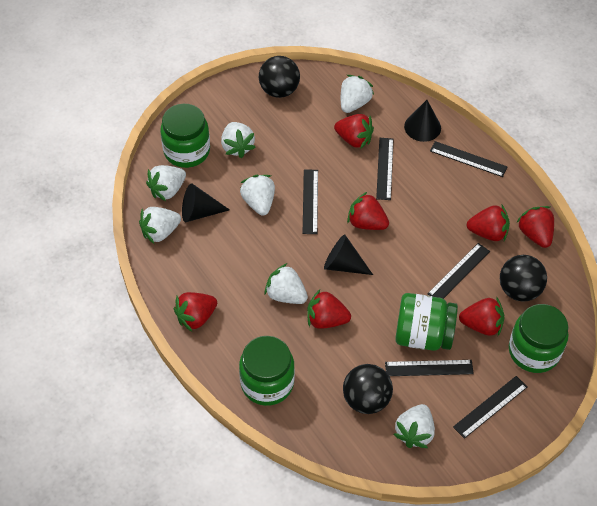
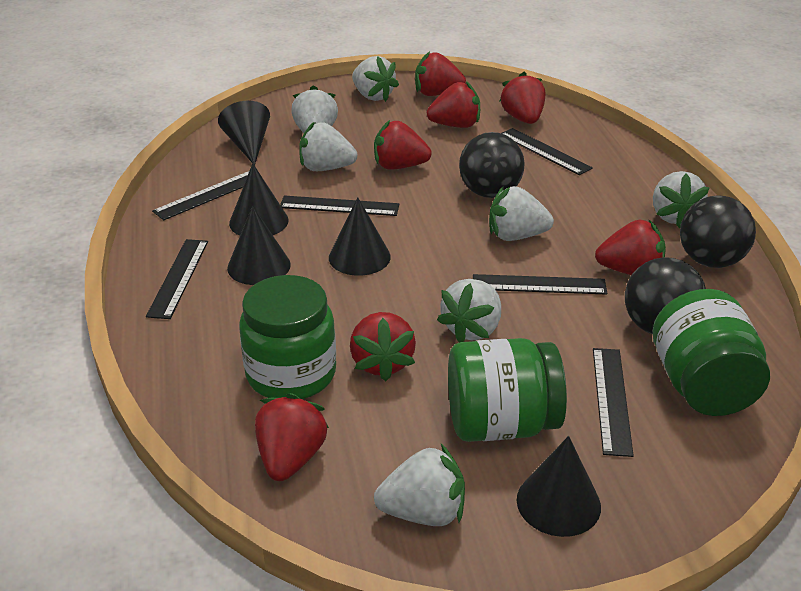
black cone: 3 -> 5
green jar: 4 -> 3

